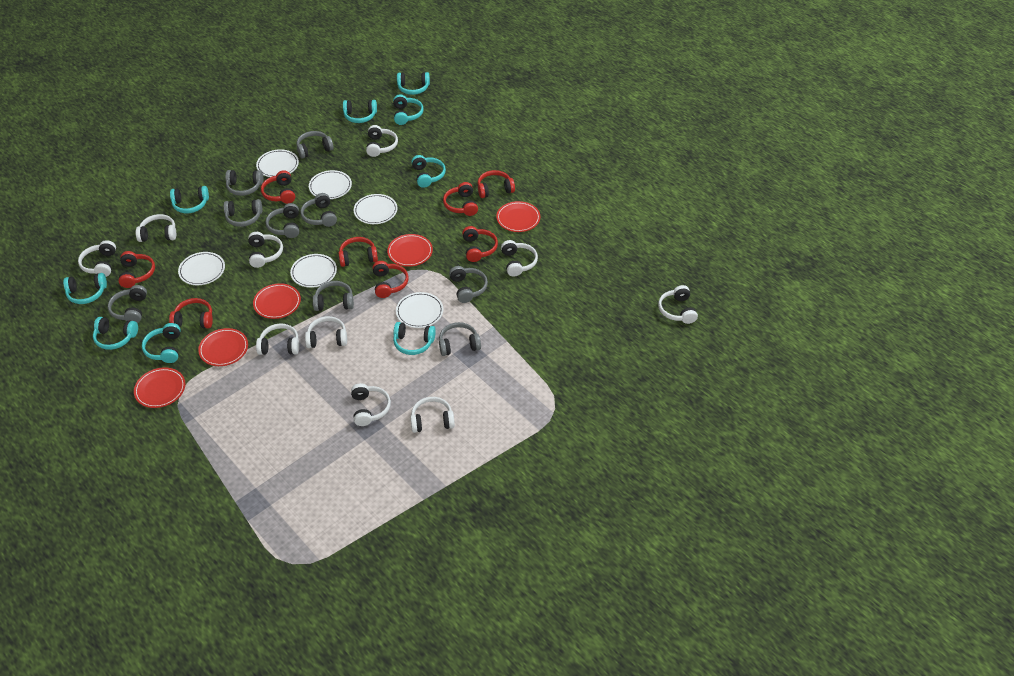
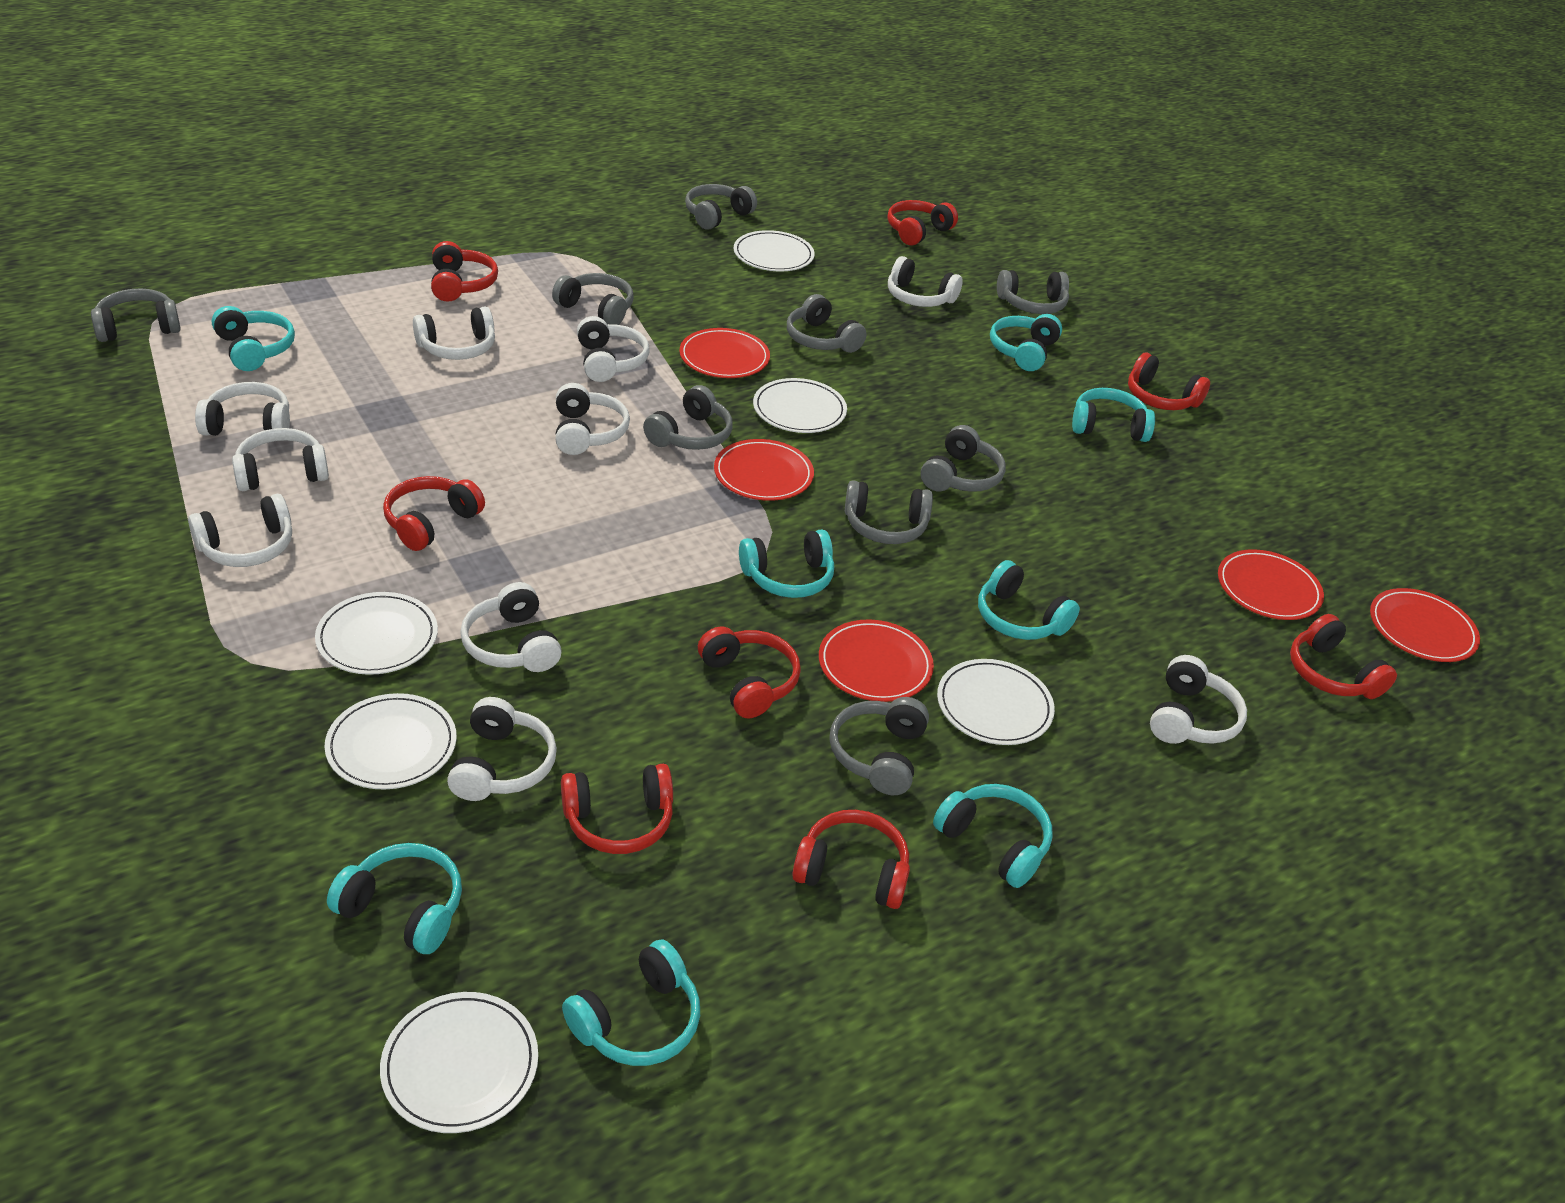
turquoise headphones: 9 -> 8

